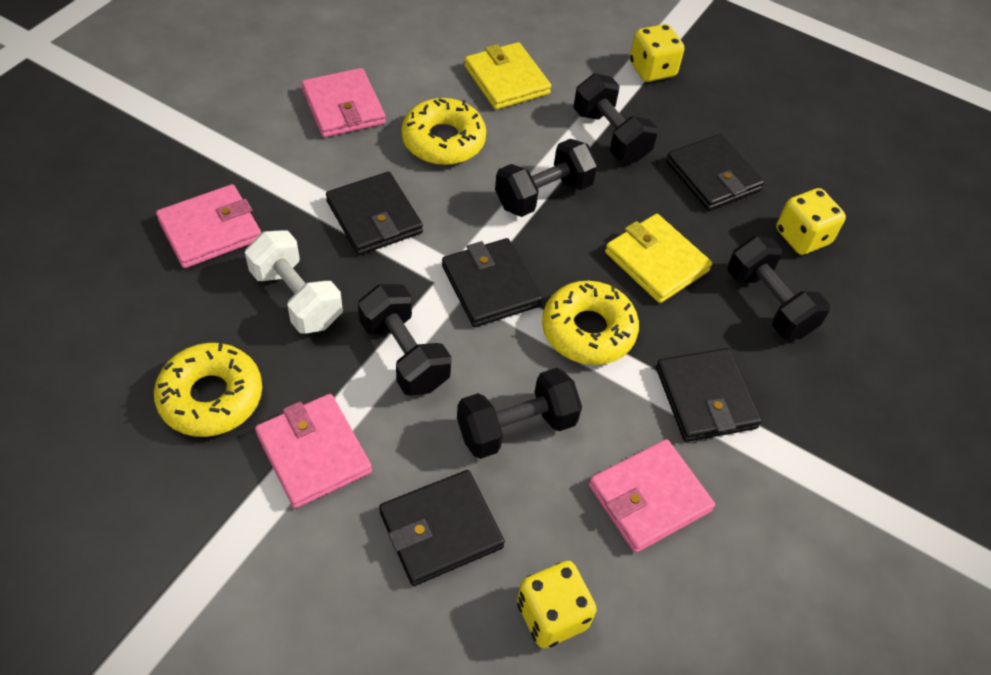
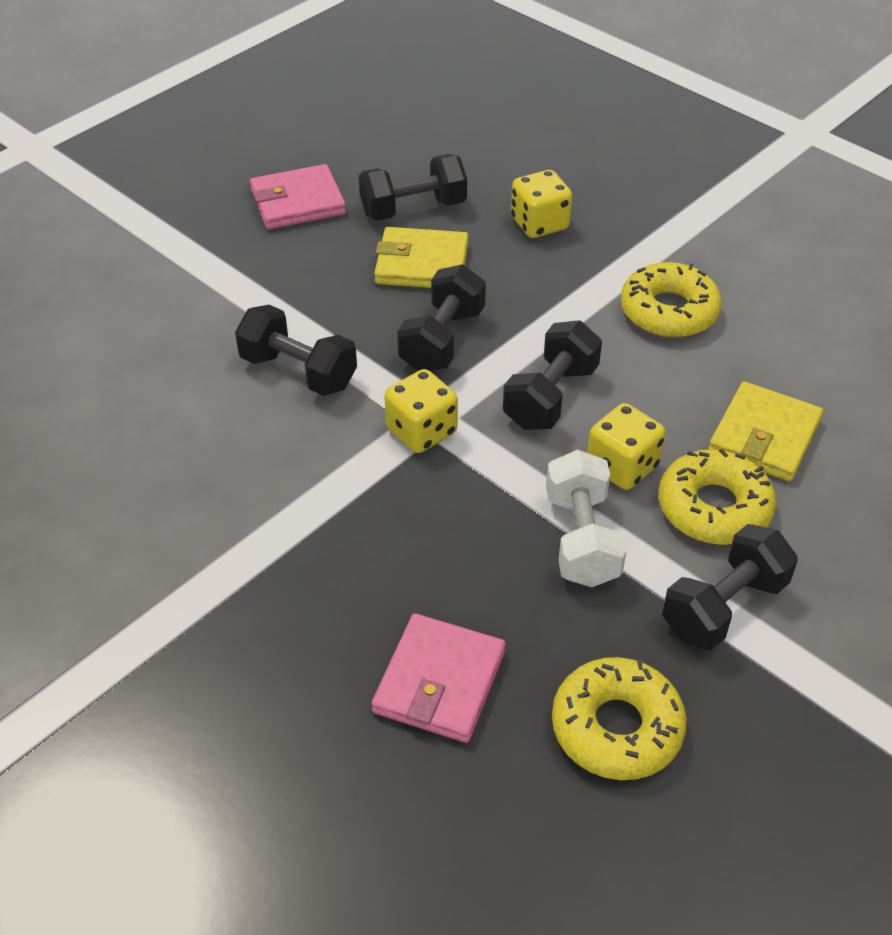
black wallet: 5 -> 0
pink wallet: 4 -> 2

